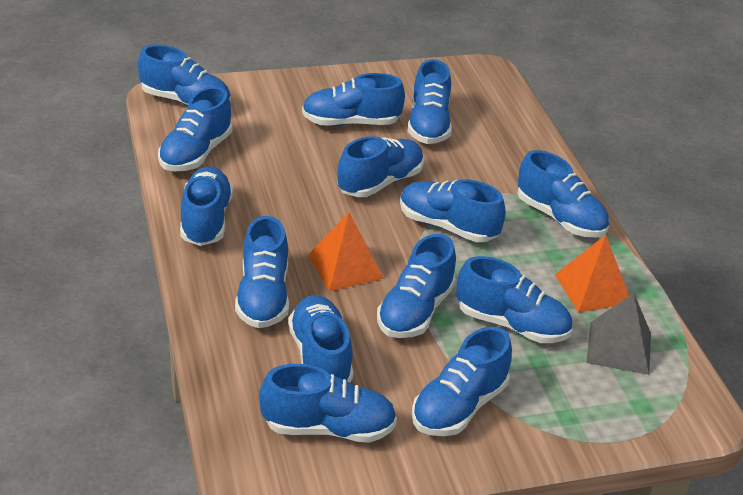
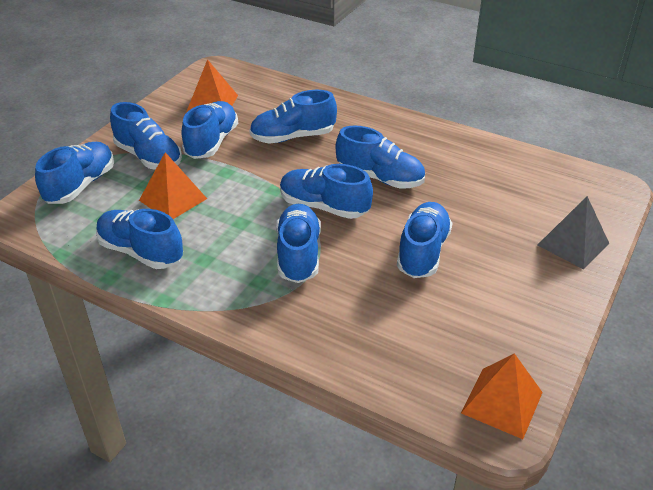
blue shoe: 14 -> 9
orange pyramid: 2 -> 3

